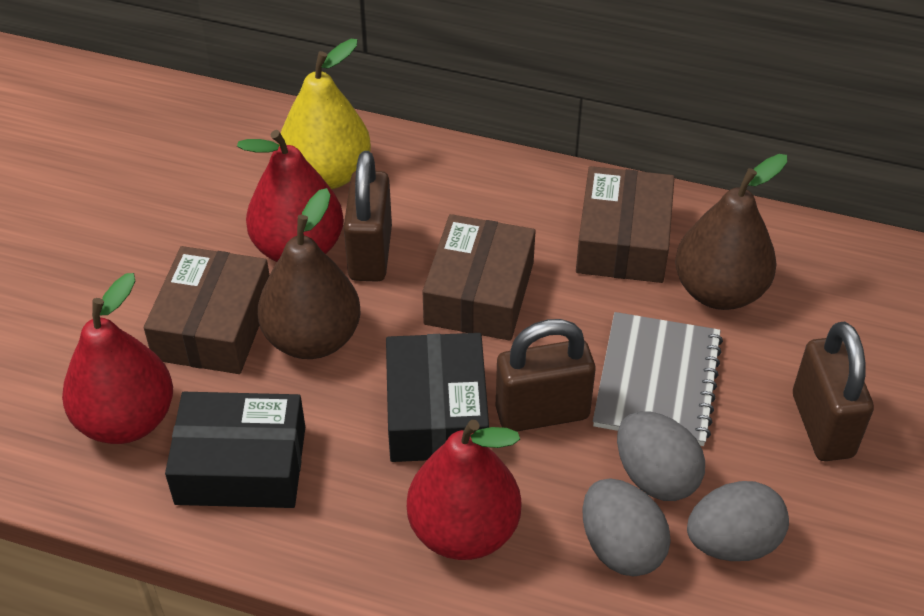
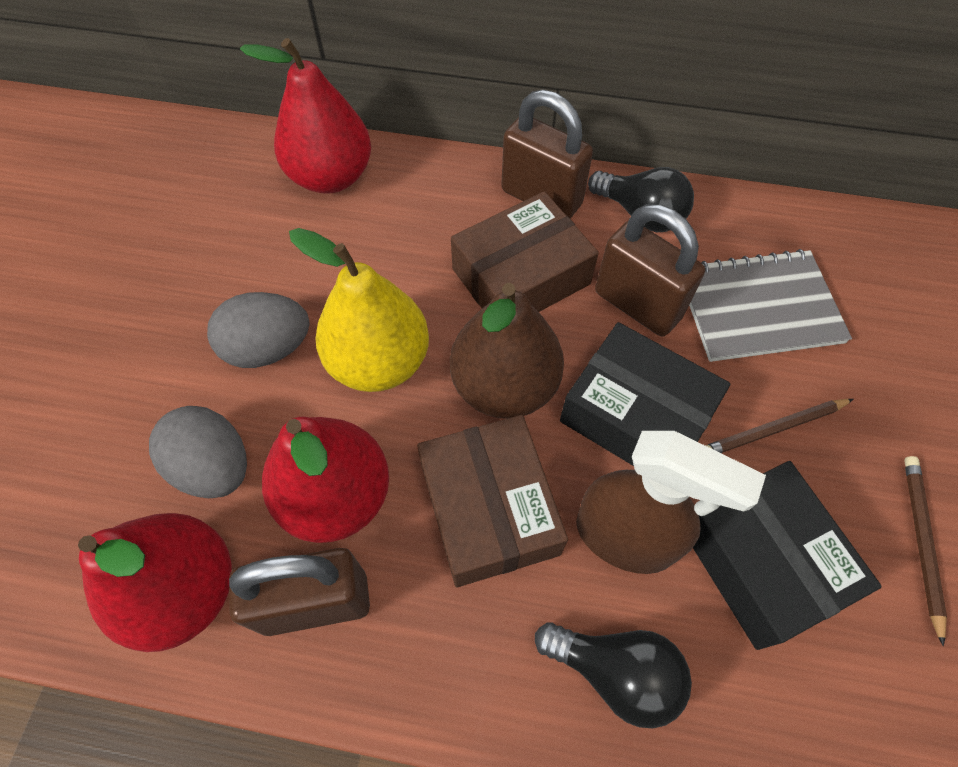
black light bulb: 0 -> 2
brown box: 3 -> 2
brown pear: 2 -> 1
brown pencil: 0 -> 2
brown spray bottle: 0 -> 1
grey egg: 3 -> 2

